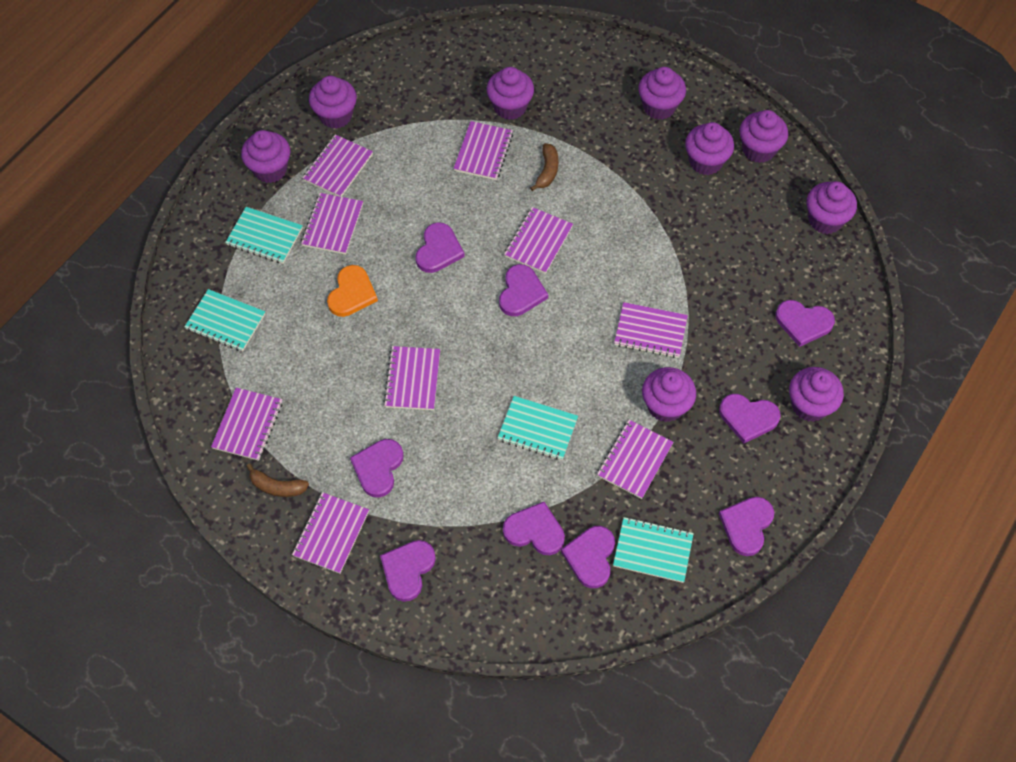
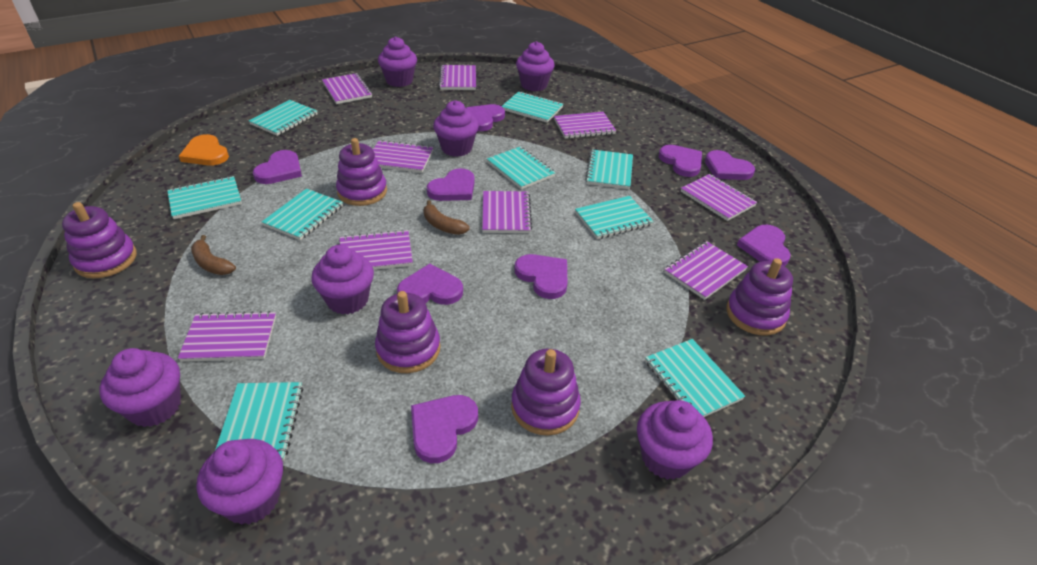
purple cupcake: 9 -> 7
purple stacking toy: 0 -> 5
turquoise notebook: 4 -> 9

